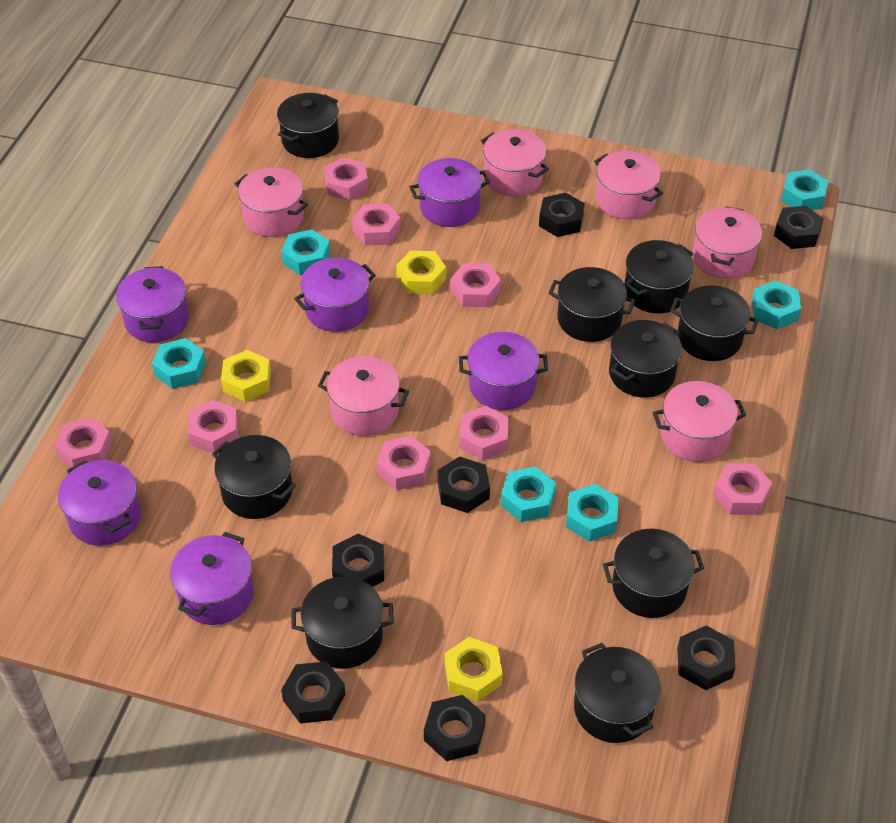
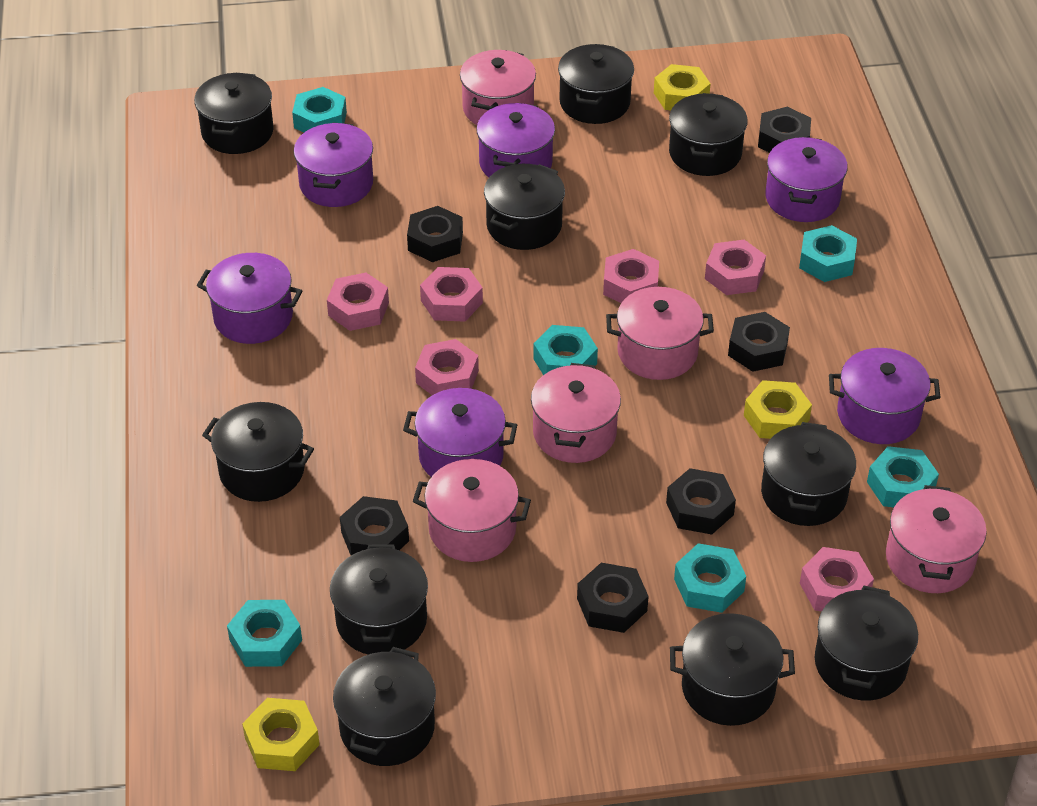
black nut: 7 -> 6
black pot: 9 -> 10
pink nut: 8 -> 6
pink pot: 6 -> 5

